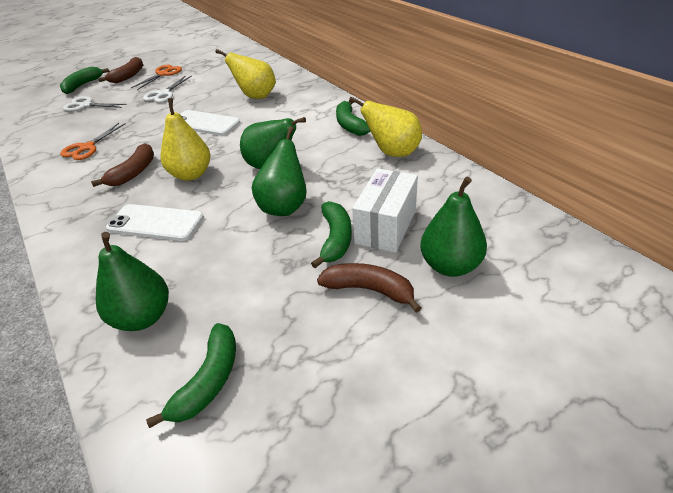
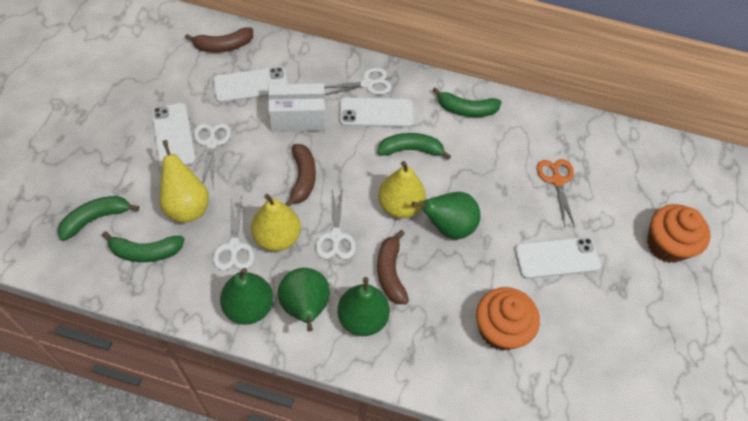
orange cupcake: 0 -> 2
orange scissors: 2 -> 1
white phone: 2 -> 4
white scissors: 2 -> 4

